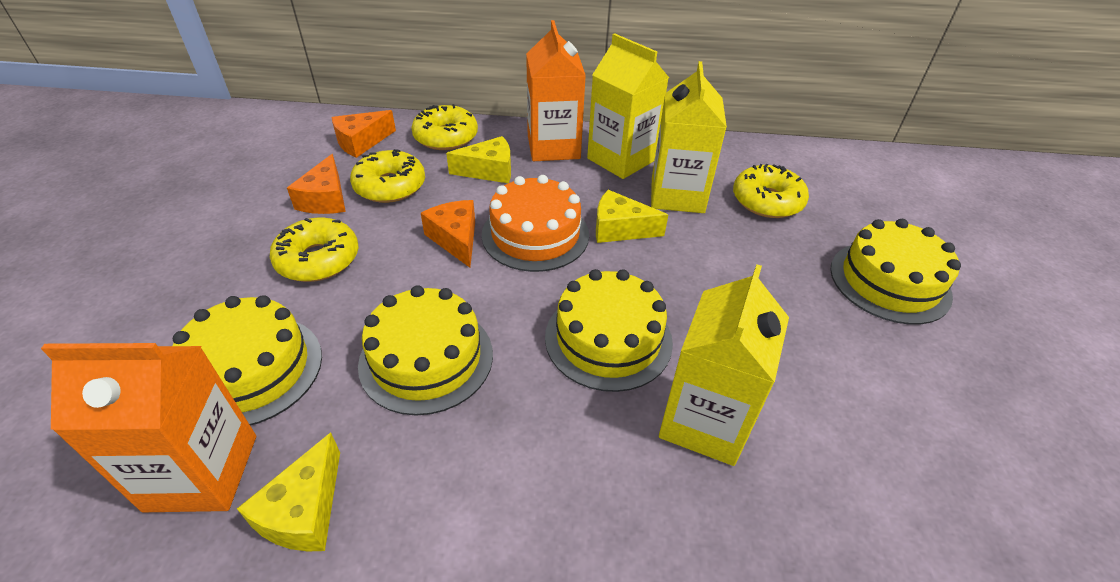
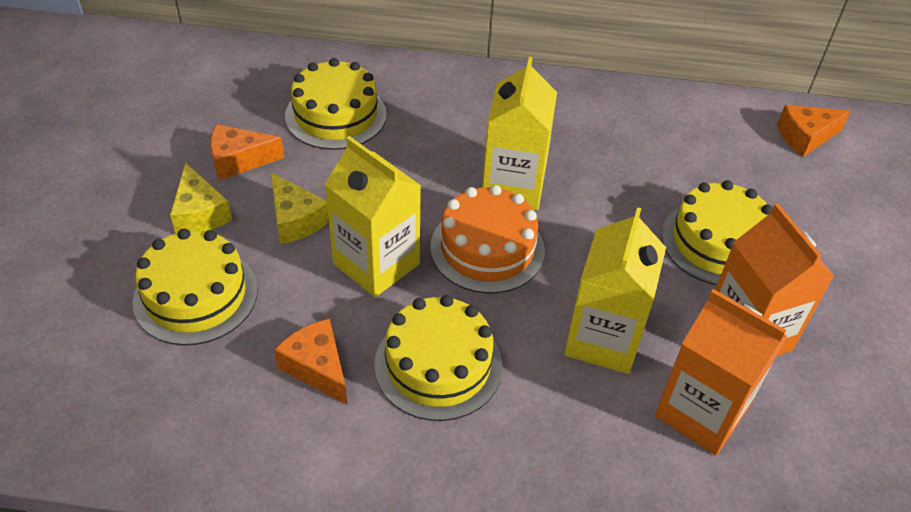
yellow cheese: 3 -> 2
yellow donut: 4 -> 0

